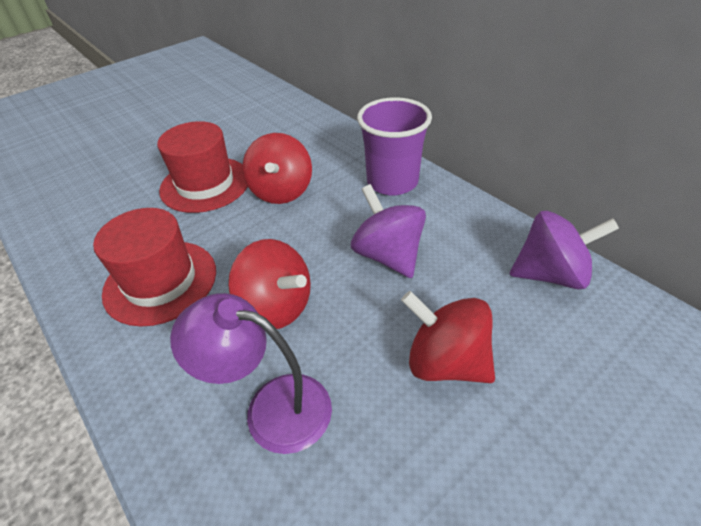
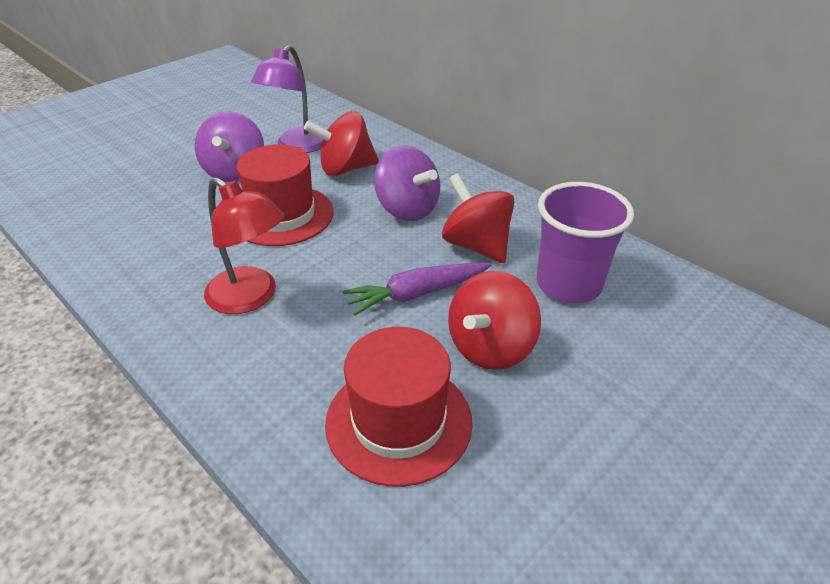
purple carrot: 0 -> 1
red lamp: 0 -> 1

